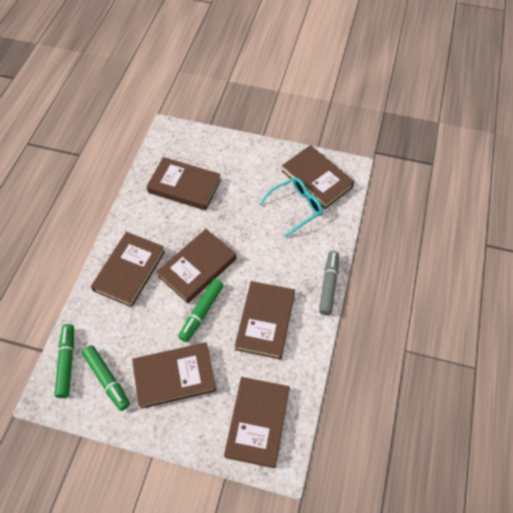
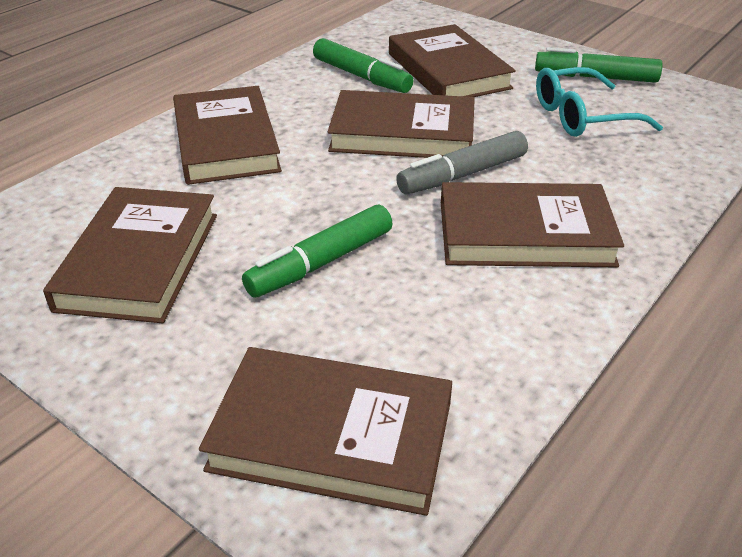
brown book: 7 -> 6

